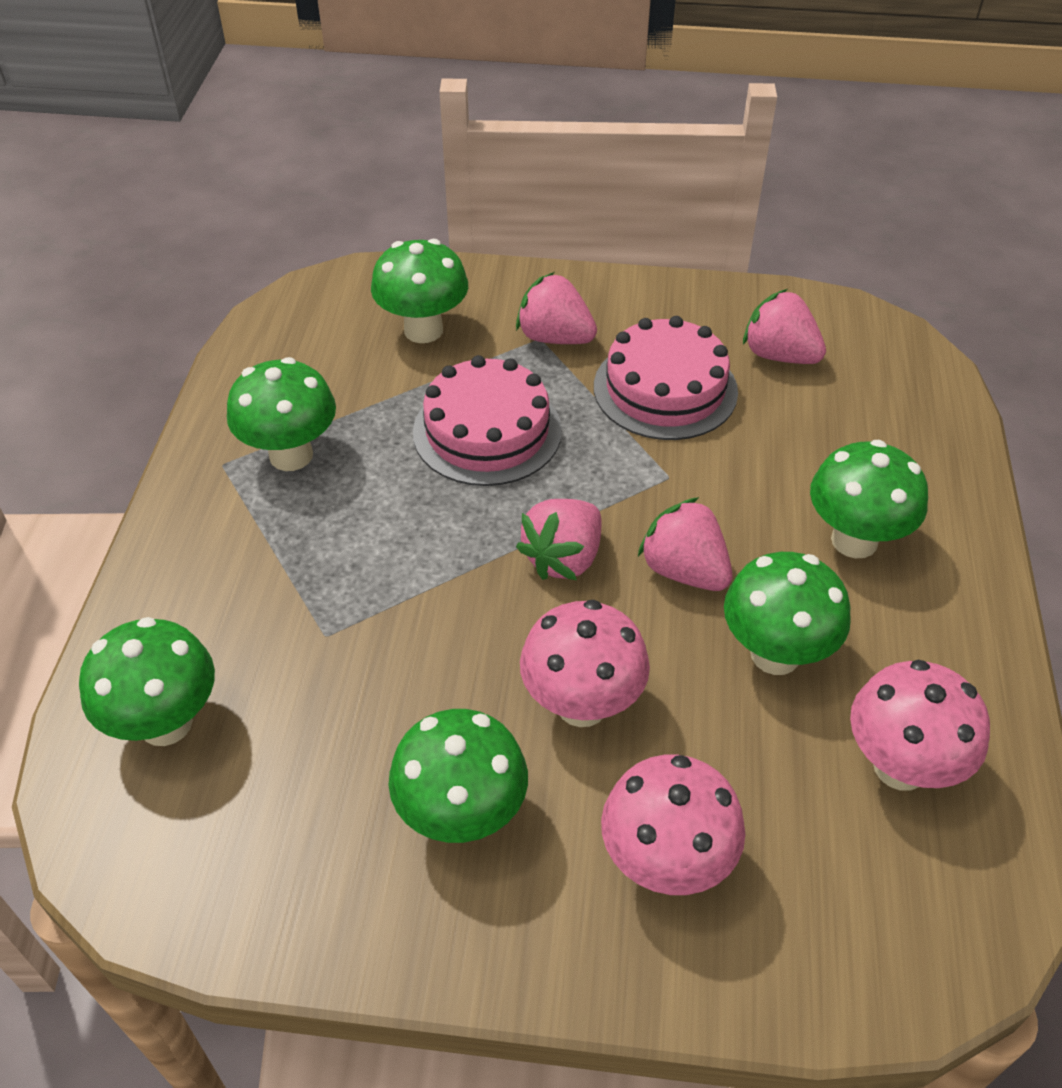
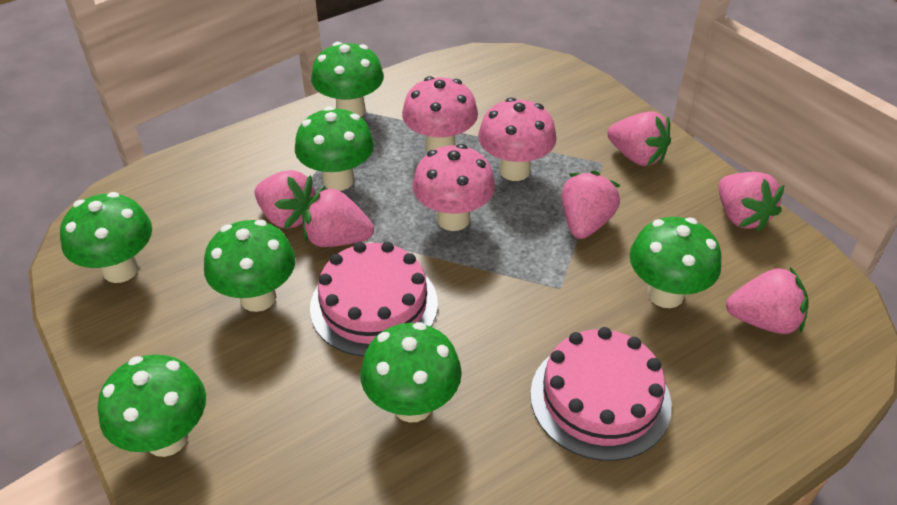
green mushroom: 6 -> 7
pink strawberry: 4 -> 6

